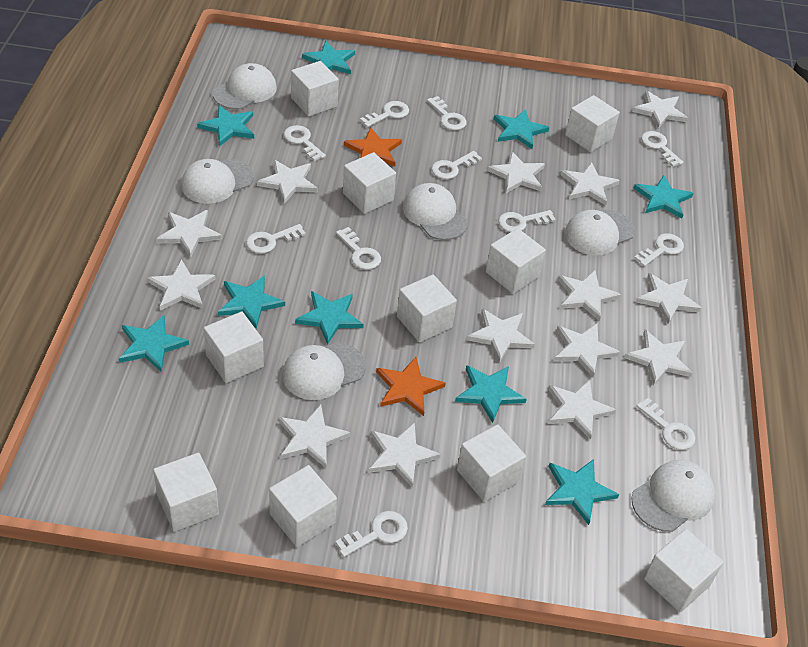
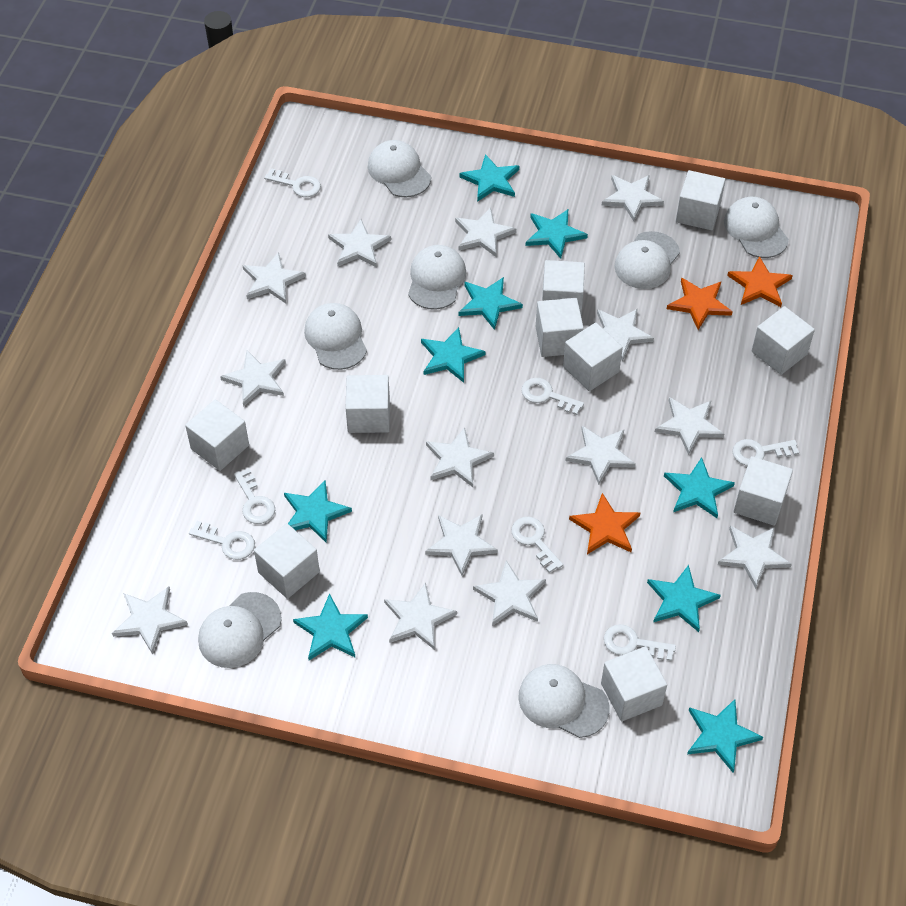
orange star: 2 -> 3
white cap: 6 -> 7
white key: 11 -> 7

